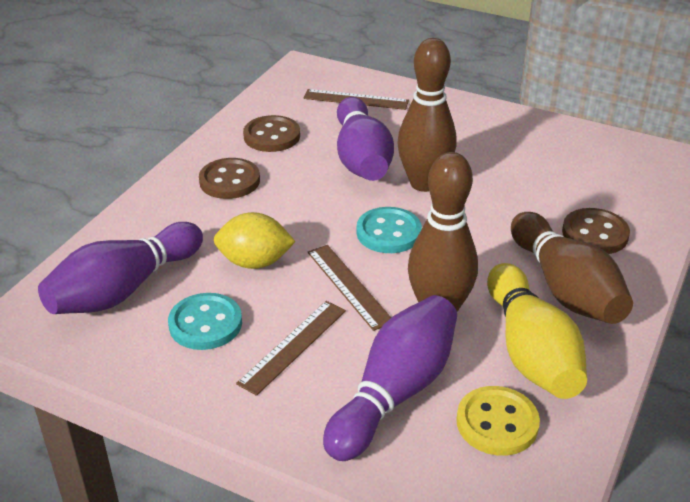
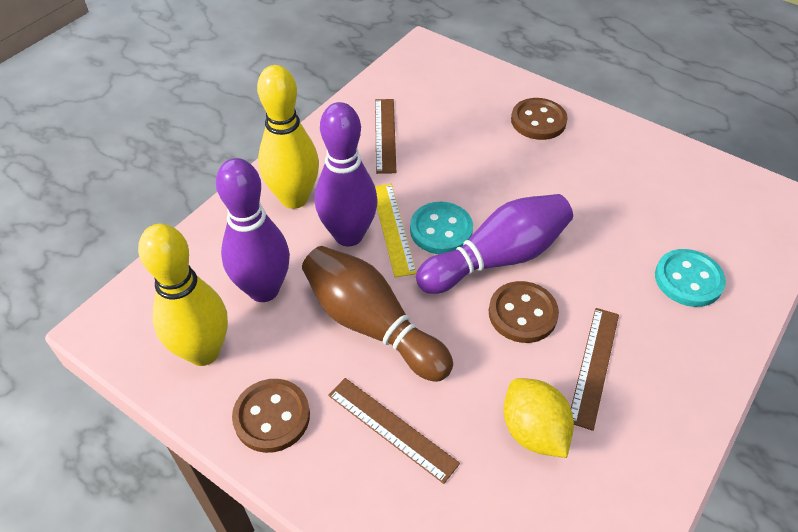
brown bowling pin: 3 -> 1
yellow bowling pin: 1 -> 2
yellow button: 1 -> 0
yellow ruler: 0 -> 1

